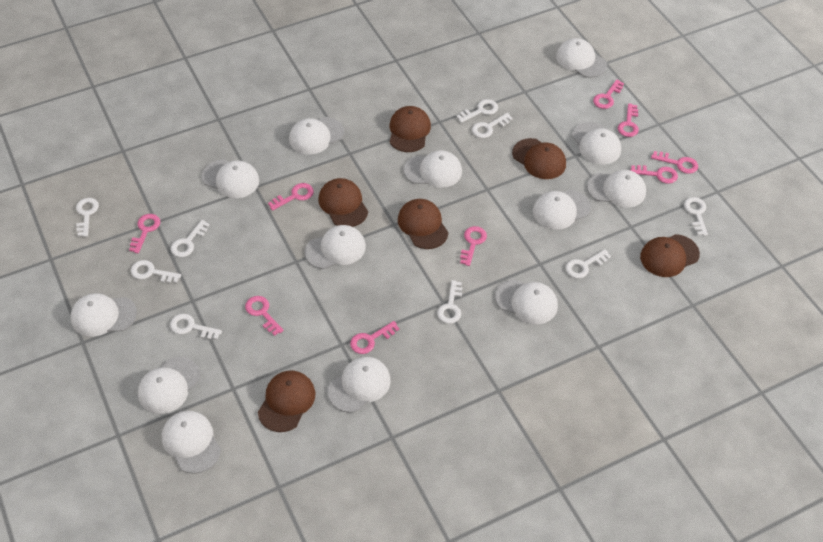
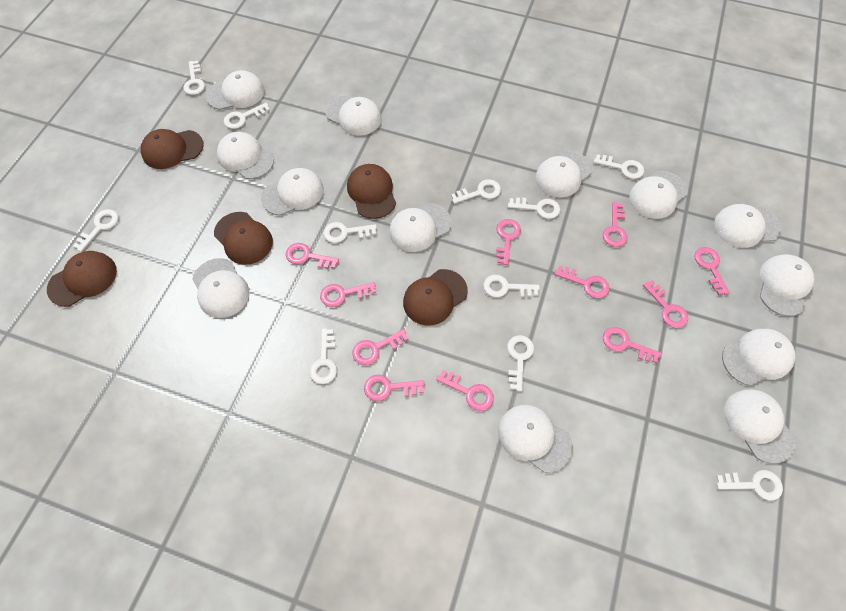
brown cap: 6 -> 5
pink key: 9 -> 11
white key: 9 -> 11

